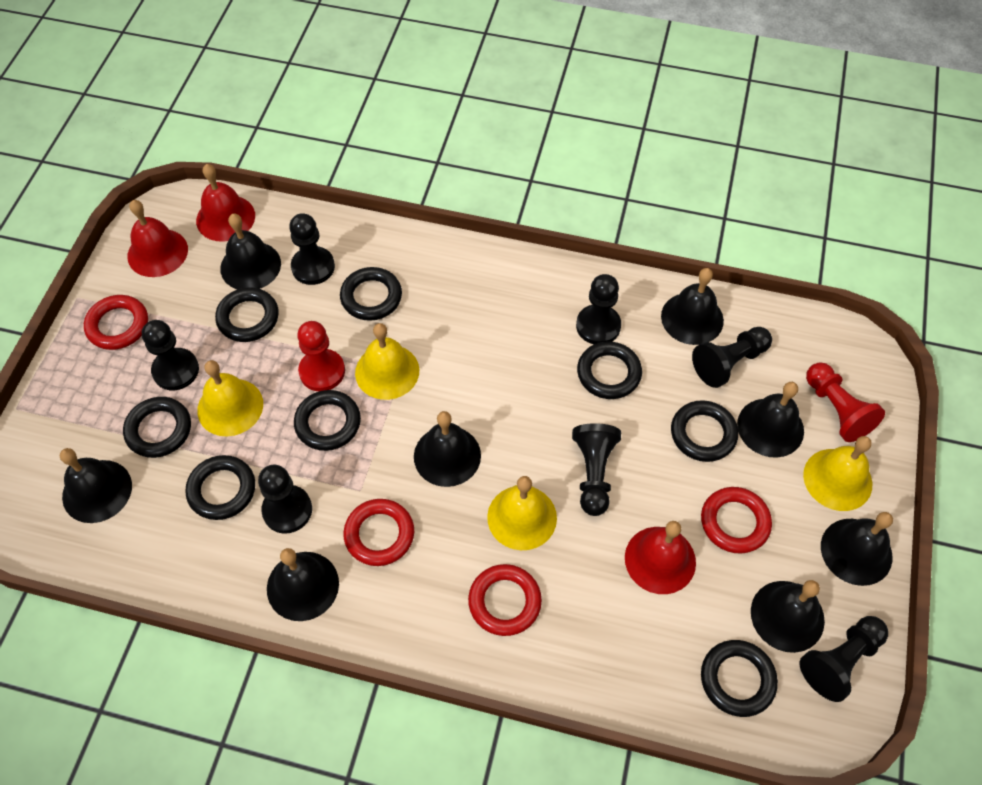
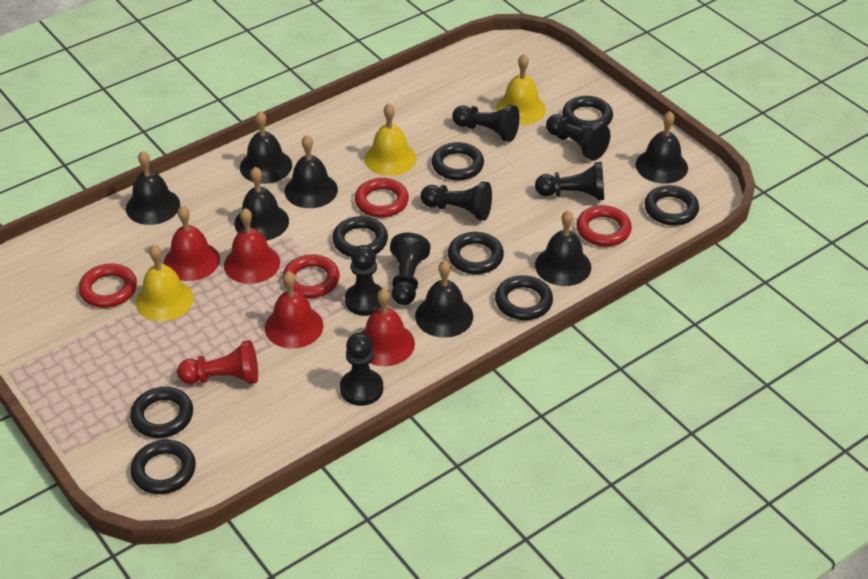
black bell: 8 -> 7
red bell: 3 -> 4
red pawn: 2 -> 1
yellow bell: 4 -> 3

